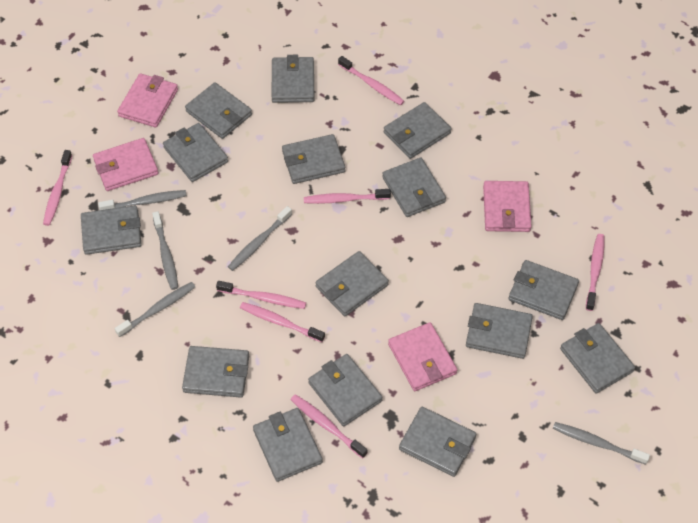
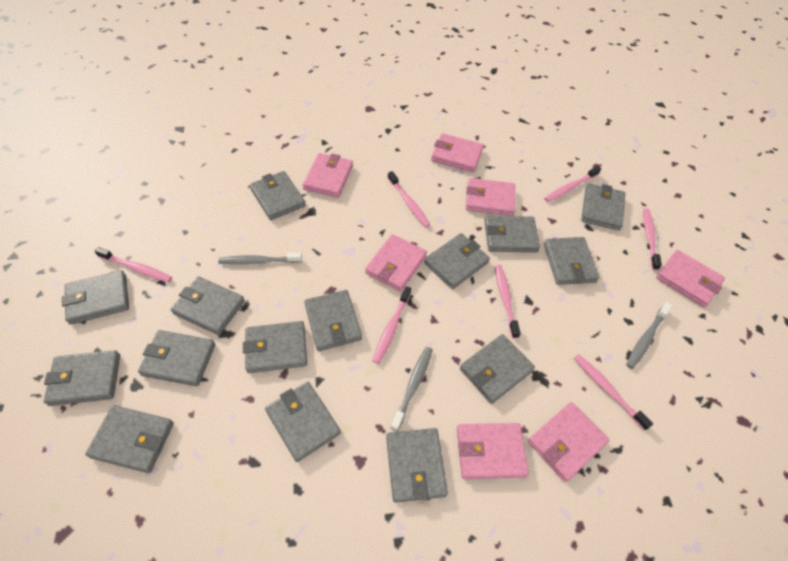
grey toothbrush: 5 -> 3
pink wallet: 4 -> 7

